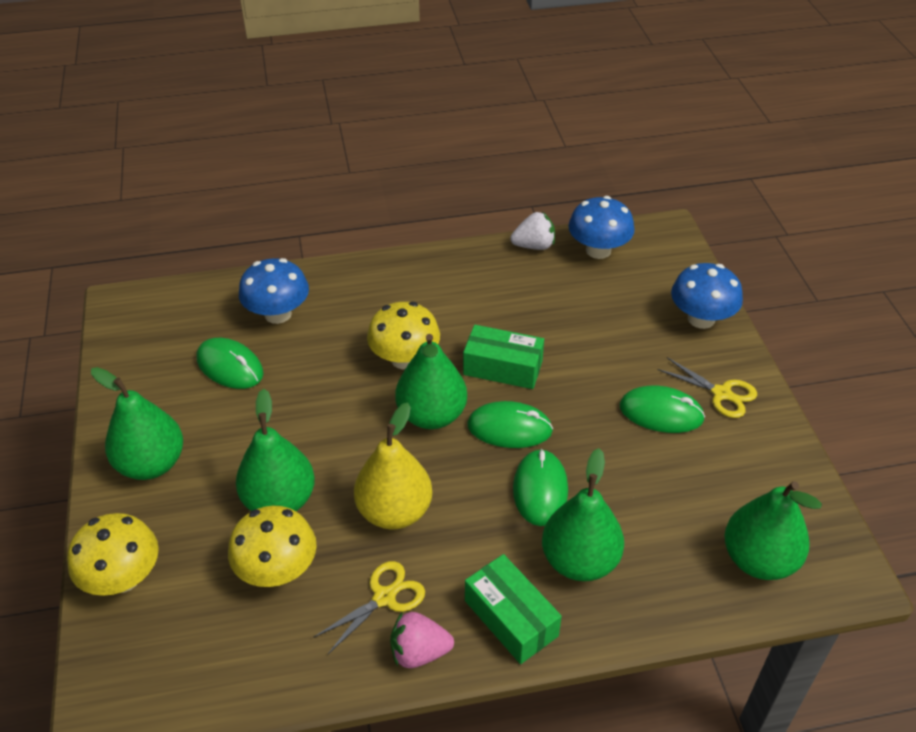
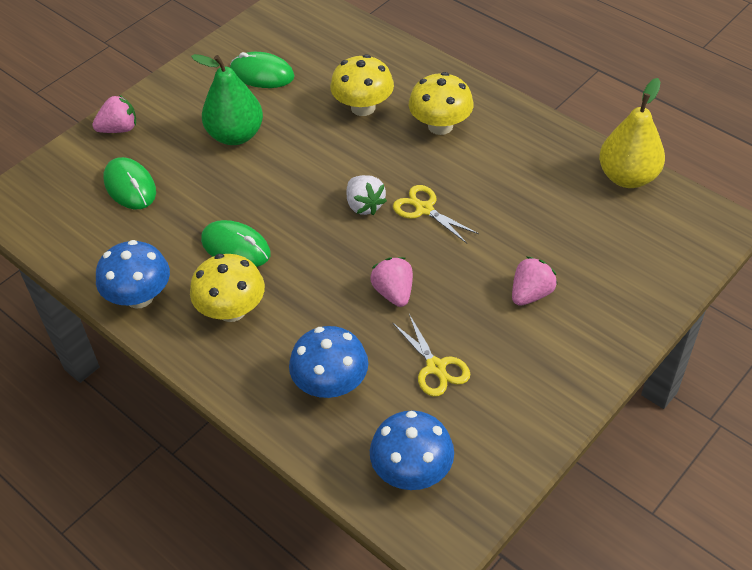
green box: 2 -> 0
green mouse: 4 -> 3
green pear: 5 -> 1
pink strawberry: 1 -> 3

